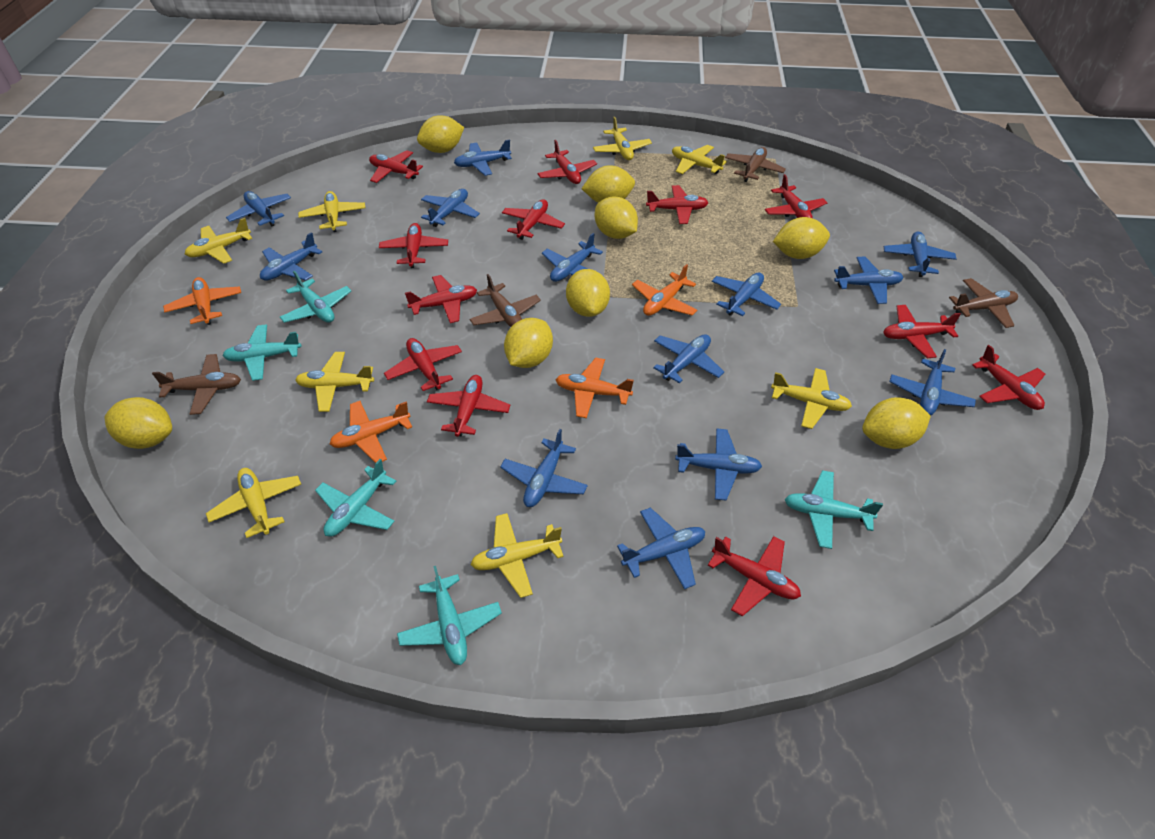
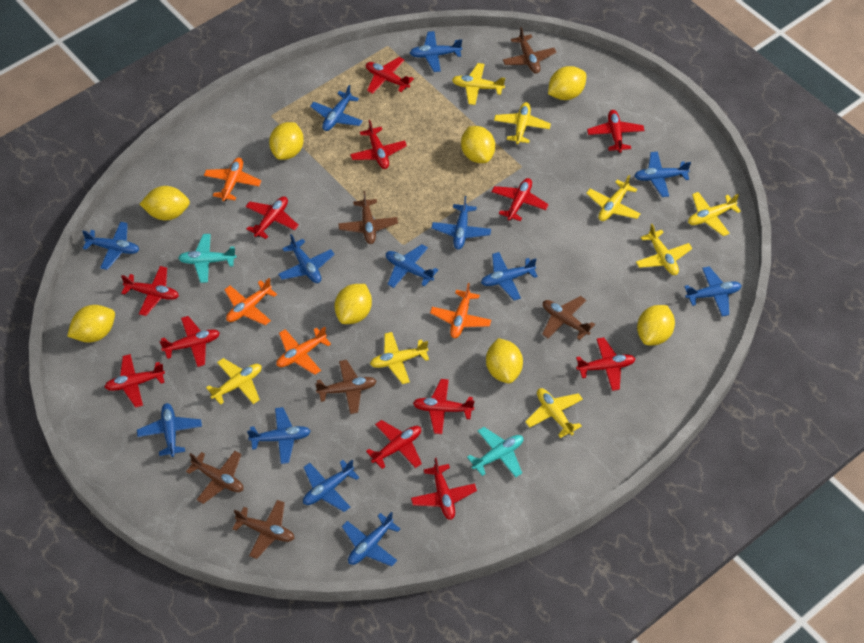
brown plane: 4 -> 6
turquoise plane: 5 -> 2

